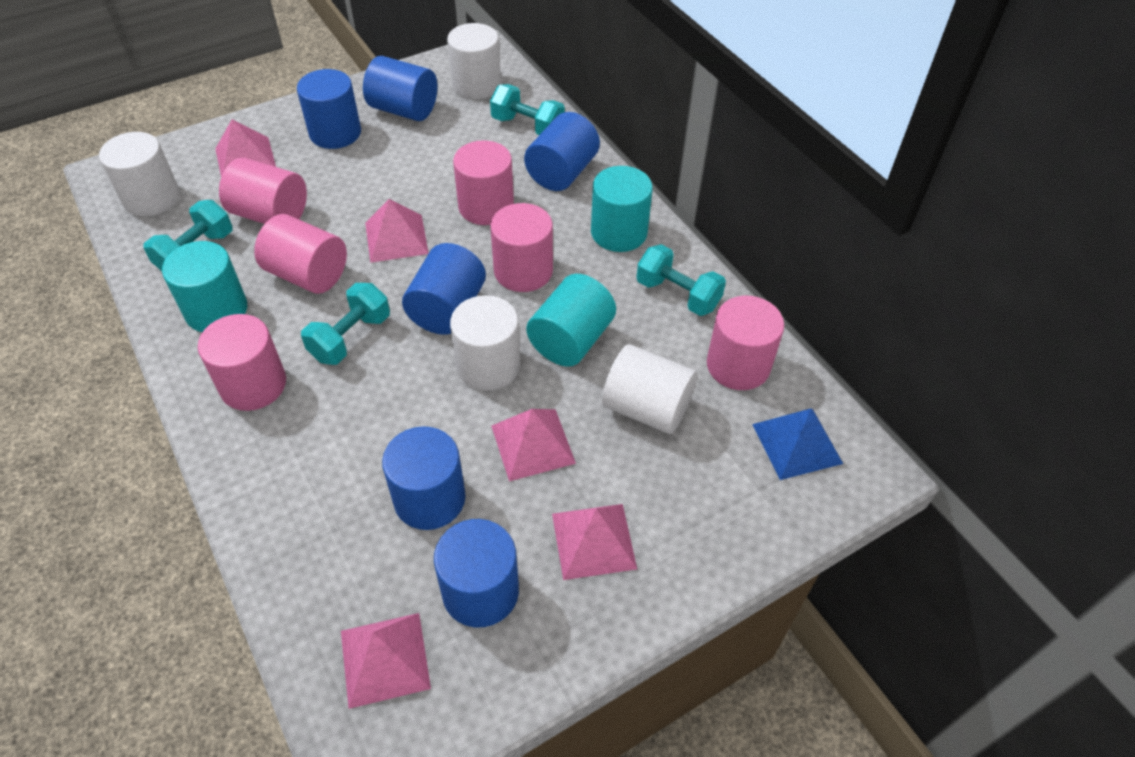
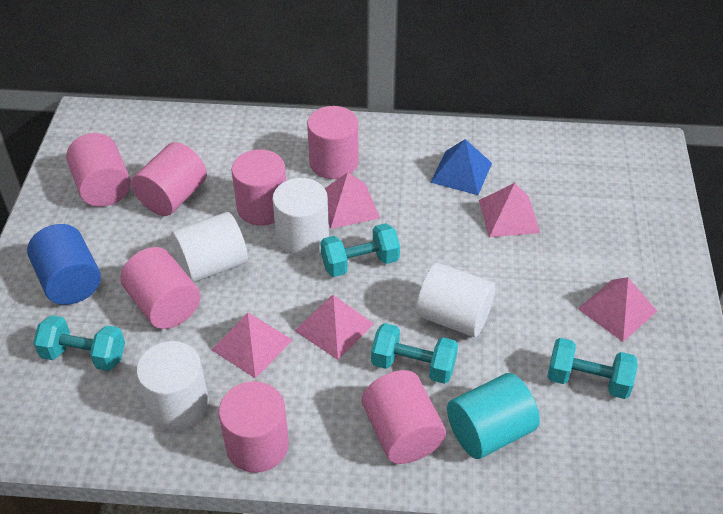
blue cylinder: 6 -> 1
pink cylinder: 6 -> 7
turquoise cylinder: 3 -> 1

